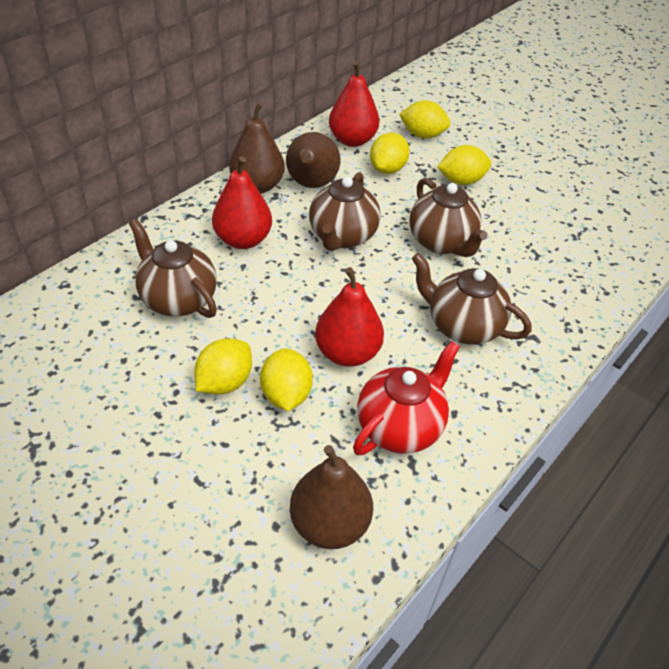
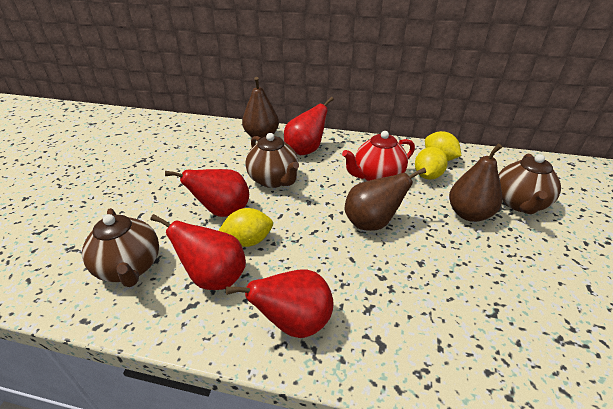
brown teapot: 4 -> 3
red pear: 3 -> 4
yellow lemon: 5 -> 3

